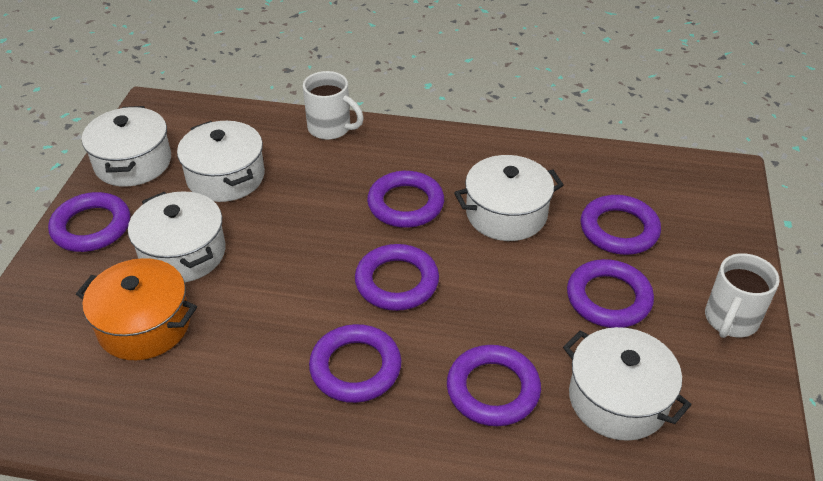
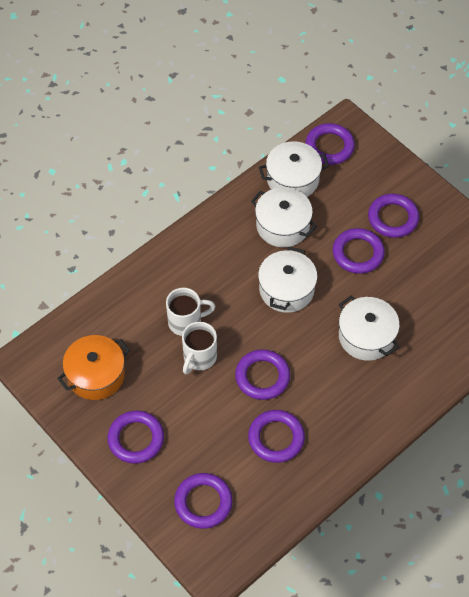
white pot: 5 -> 4

